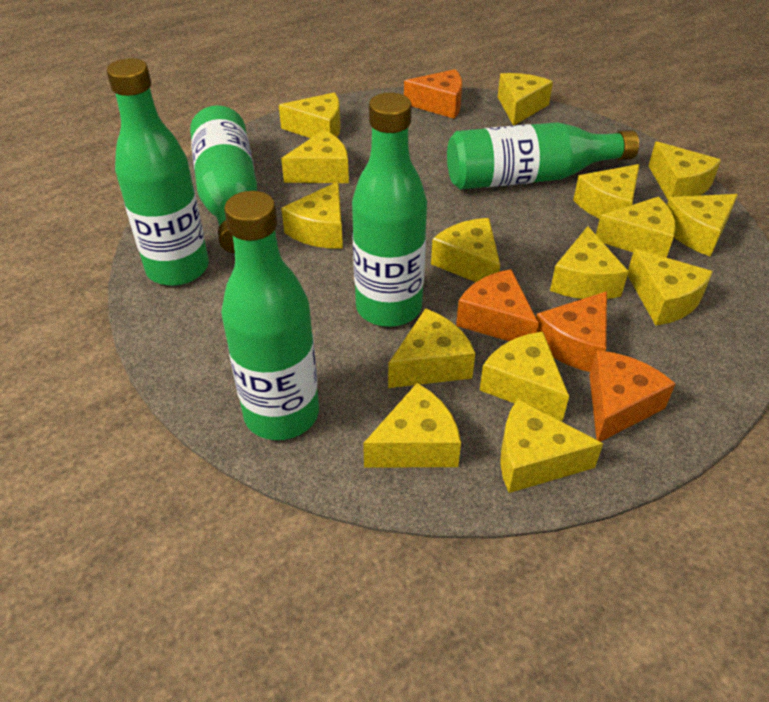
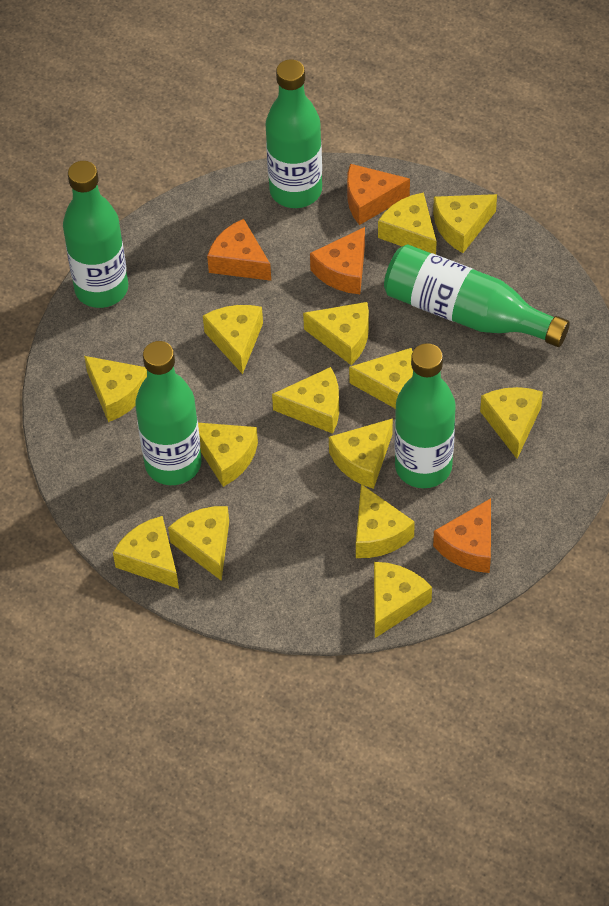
yellow cheese: 15 -> 14

